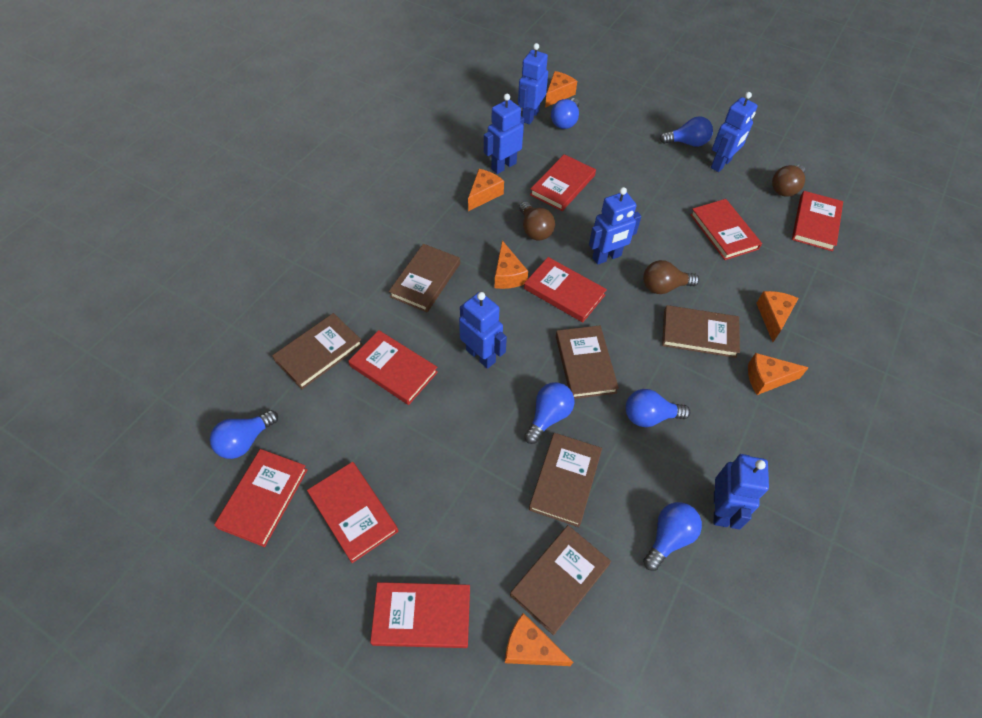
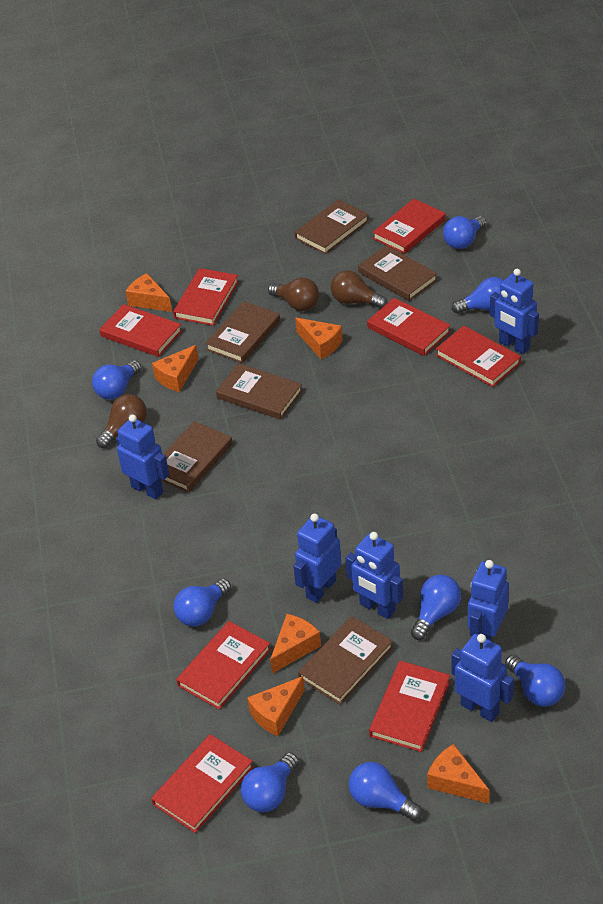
blue light bulb: 6 -> 8

